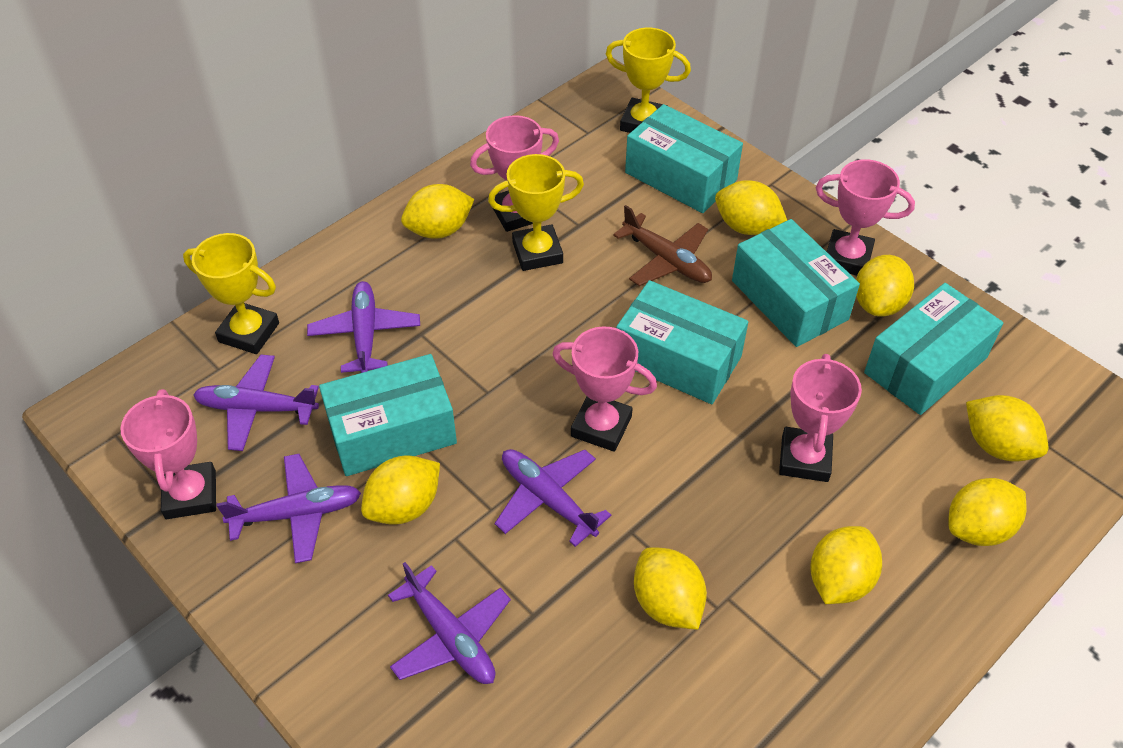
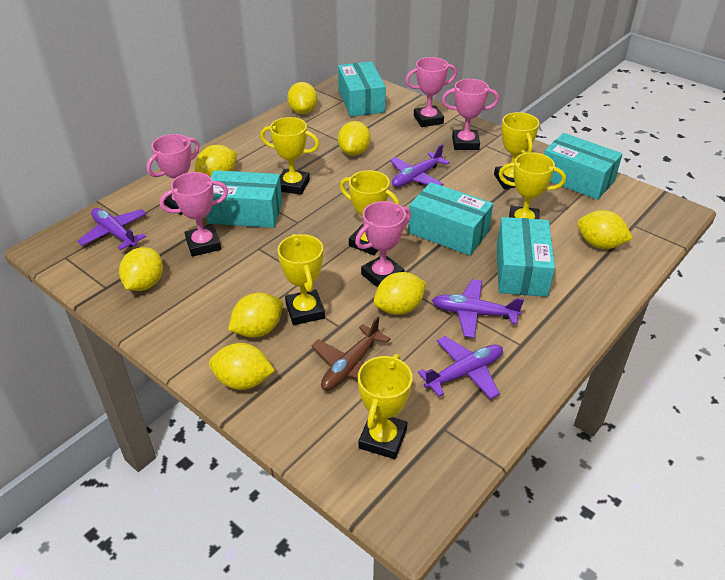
purple plane: 5 -> 4
yellow trophy: 3 -> 6

